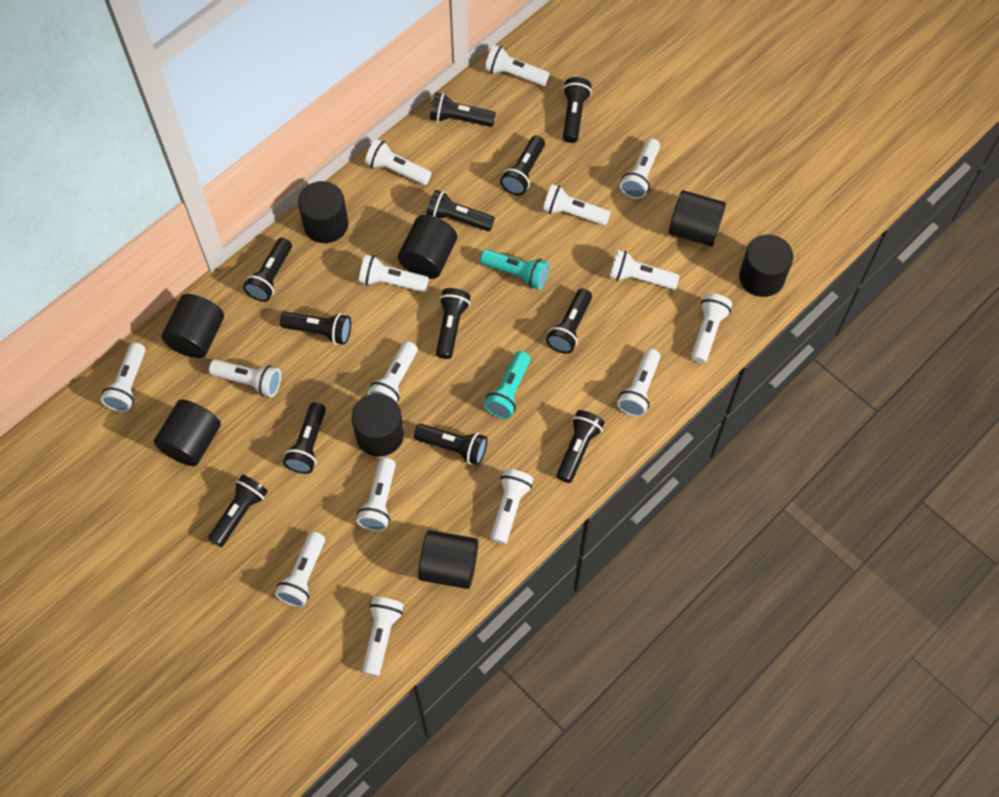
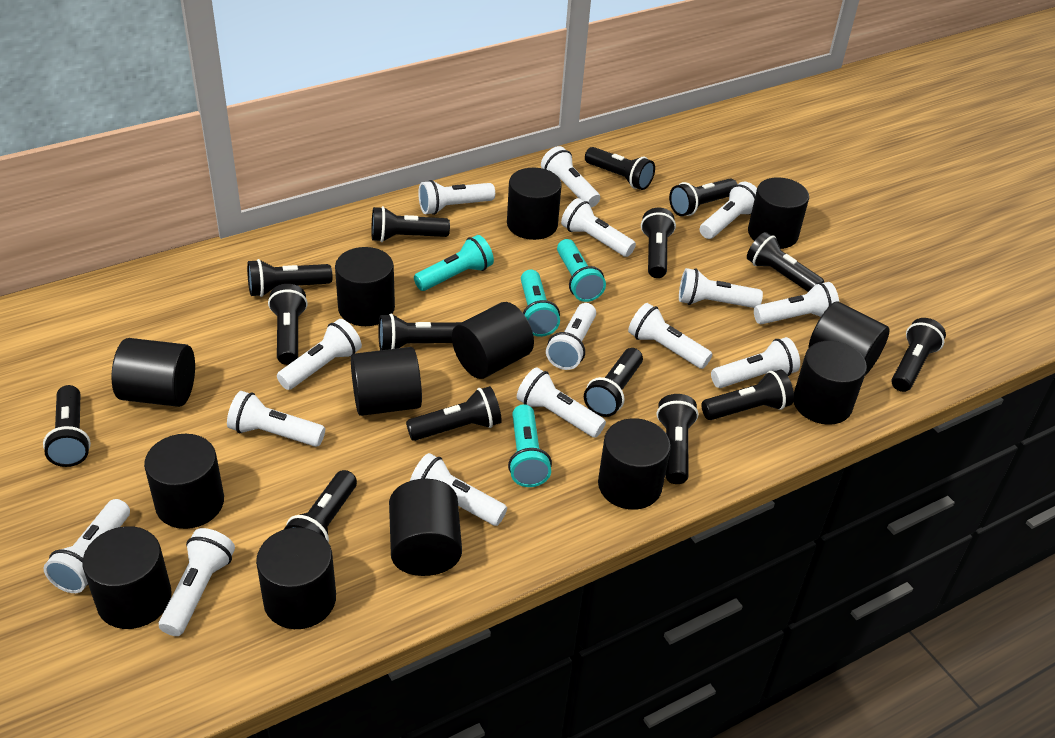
black cylinder: 8 -> 13
black flashlight: 12 -> 15
turquoise flashlight: 2 -> 4

